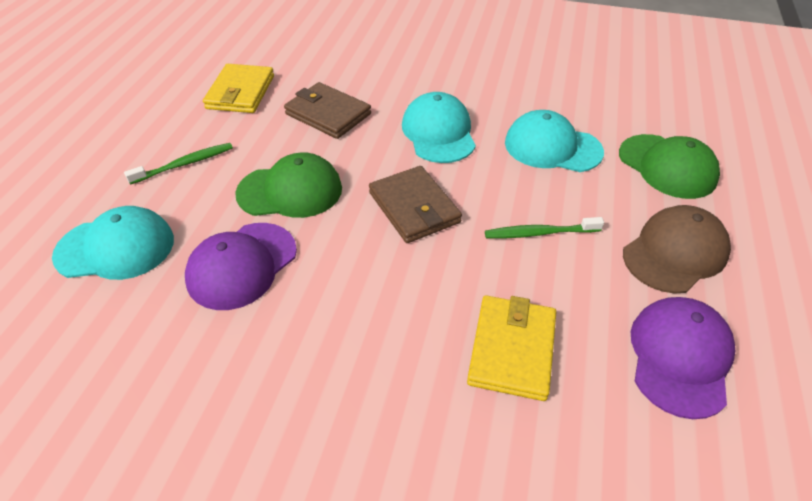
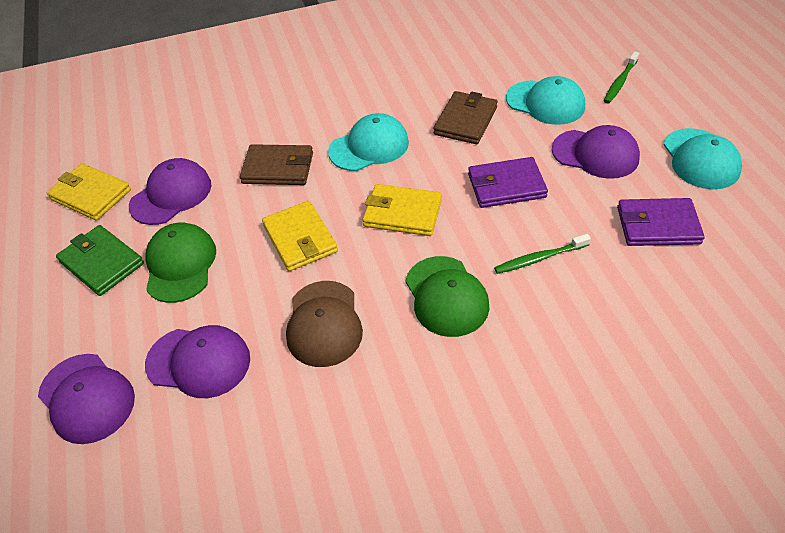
green wallet: 0 -> 1
purple cap: 2 -> 4
purple wallet: 0 -> 2
yellow wallet: 2 -> 3

